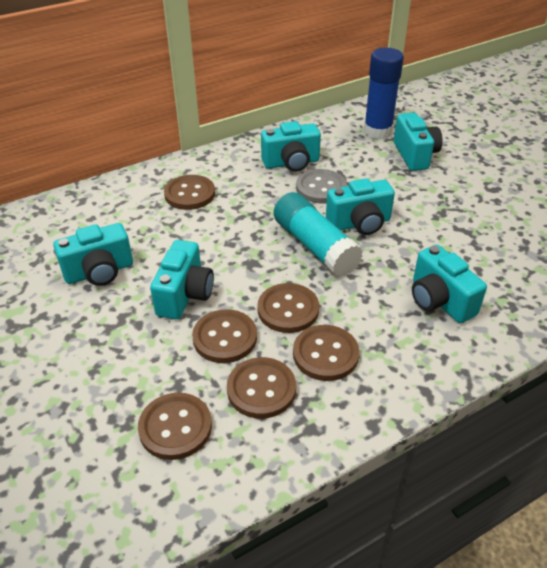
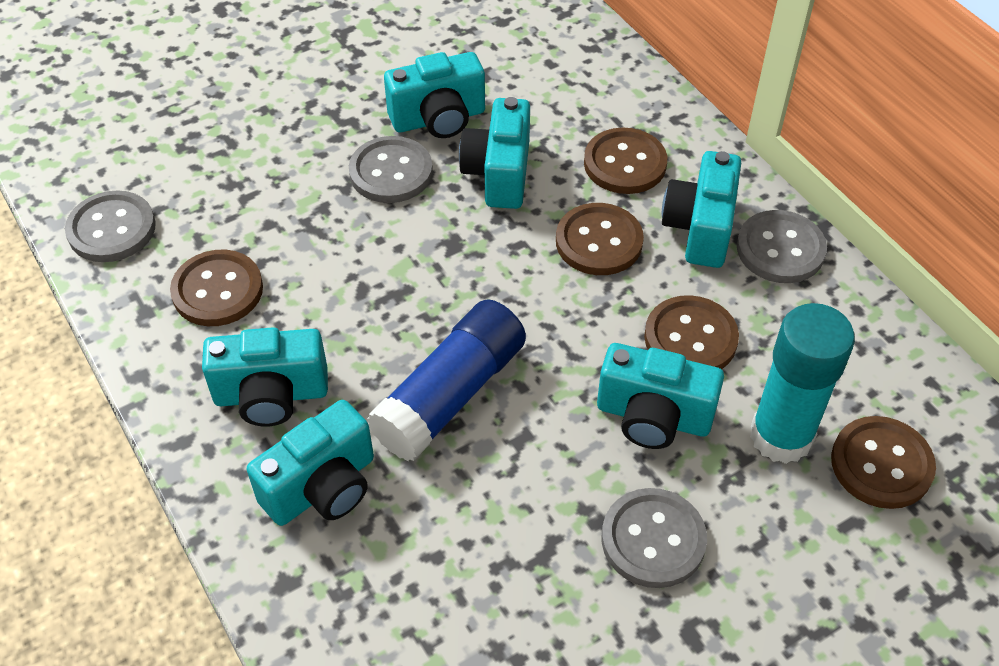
brown button: 6 -> 5
grey button: 1 -> 4

